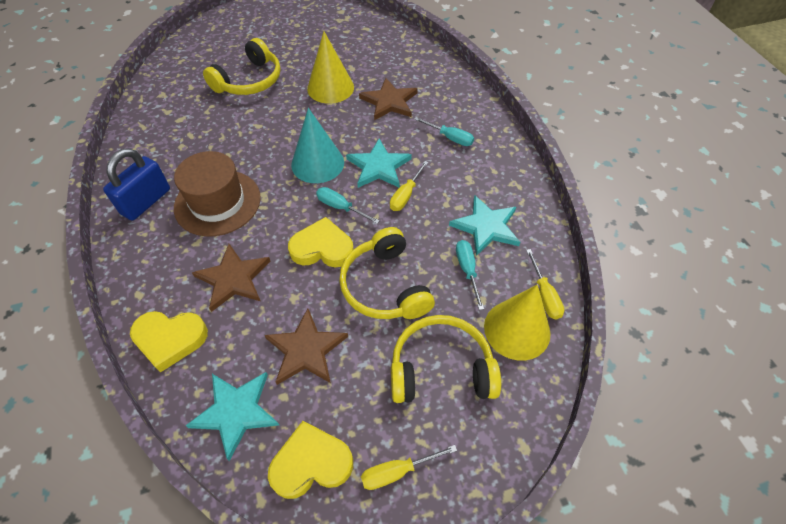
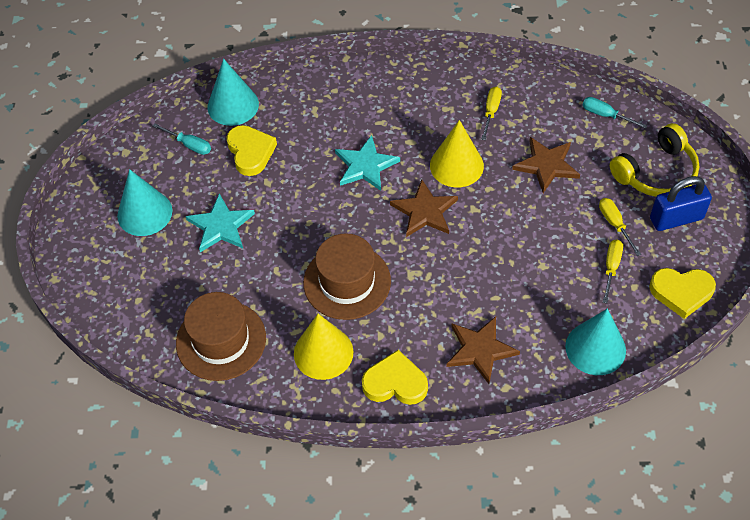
brown hat: 1 -> 2
turquoise cone: 1 -> 3
turquoise screwdriver: 3 -> 2
turquoise star: 3 -> 2
yellow headphones: 3 -> 1

